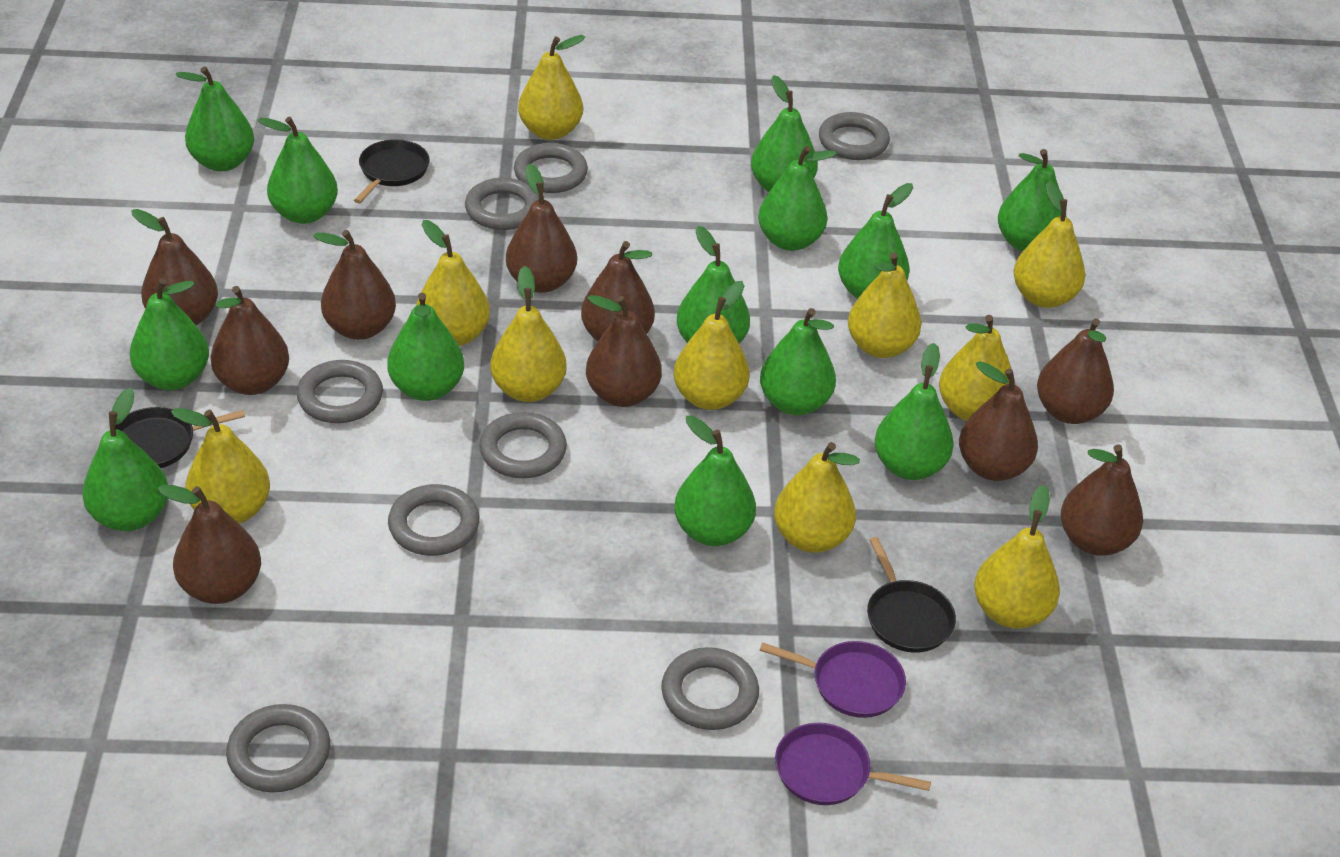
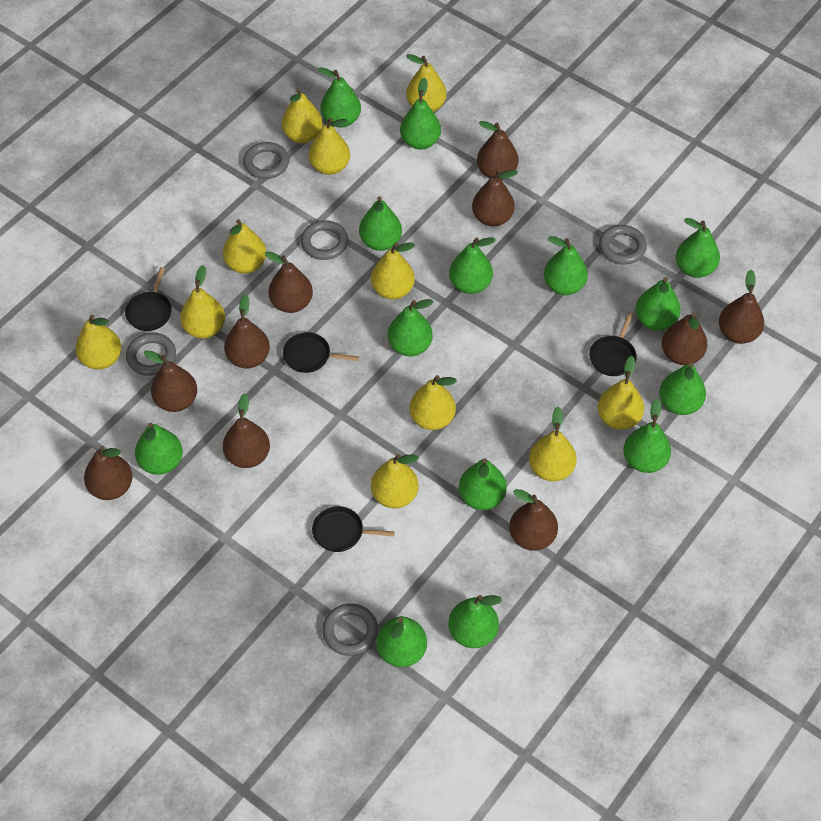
black pan: 3 -> 4
green pear: 13 -> 14
grey ring: 8 -> 5
purple pan: 2 -> 0
yellow pear: 10 -> 11

